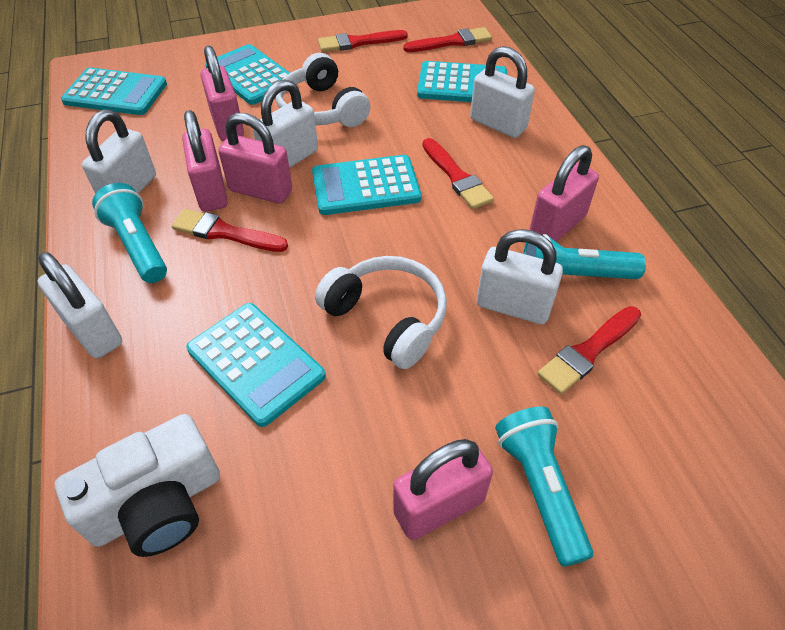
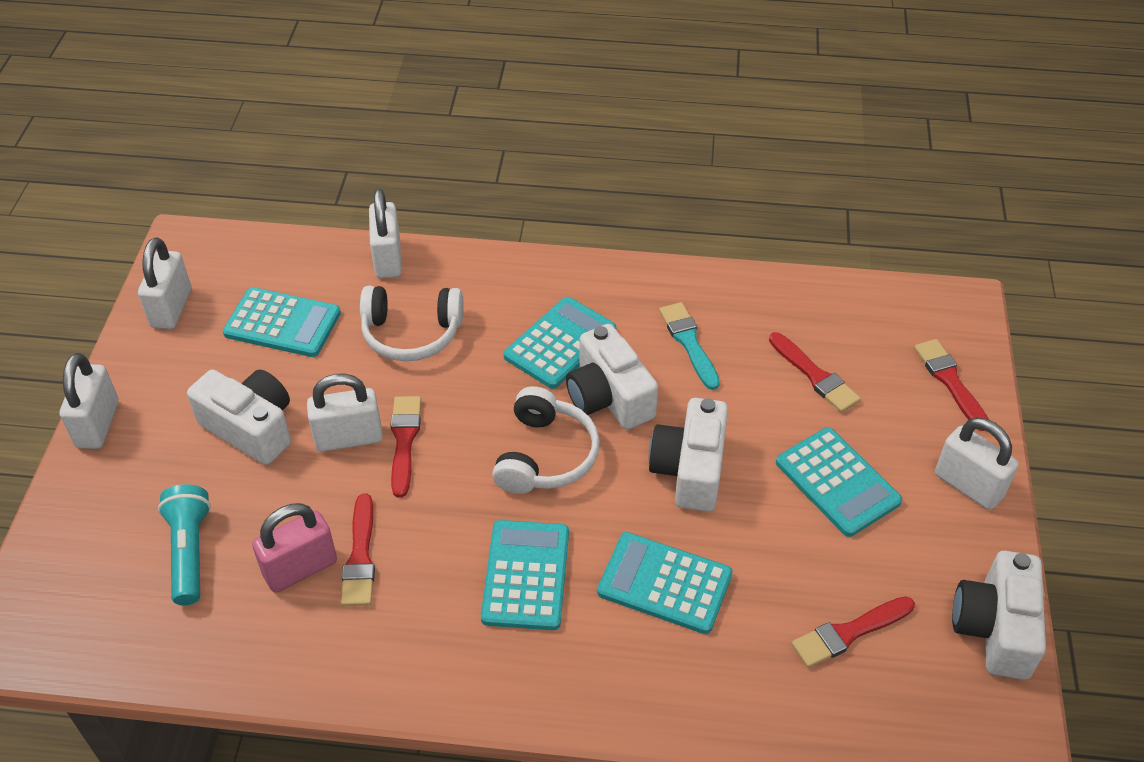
pink padlock: 5 -> 1
turquoise brush: 0 -> 1
turquoise flashlight: 3 -> 1
white camera: 1 -> 4

